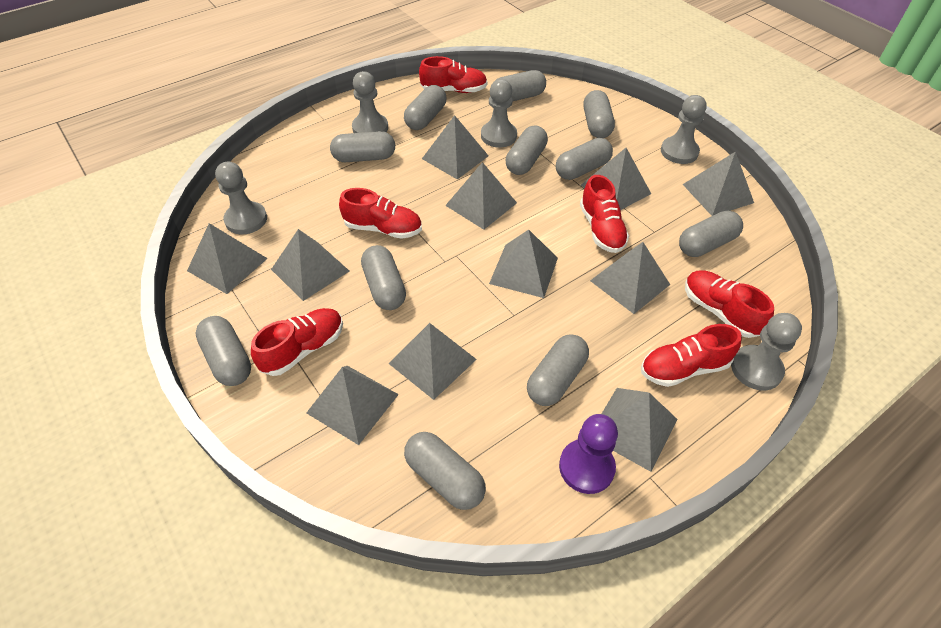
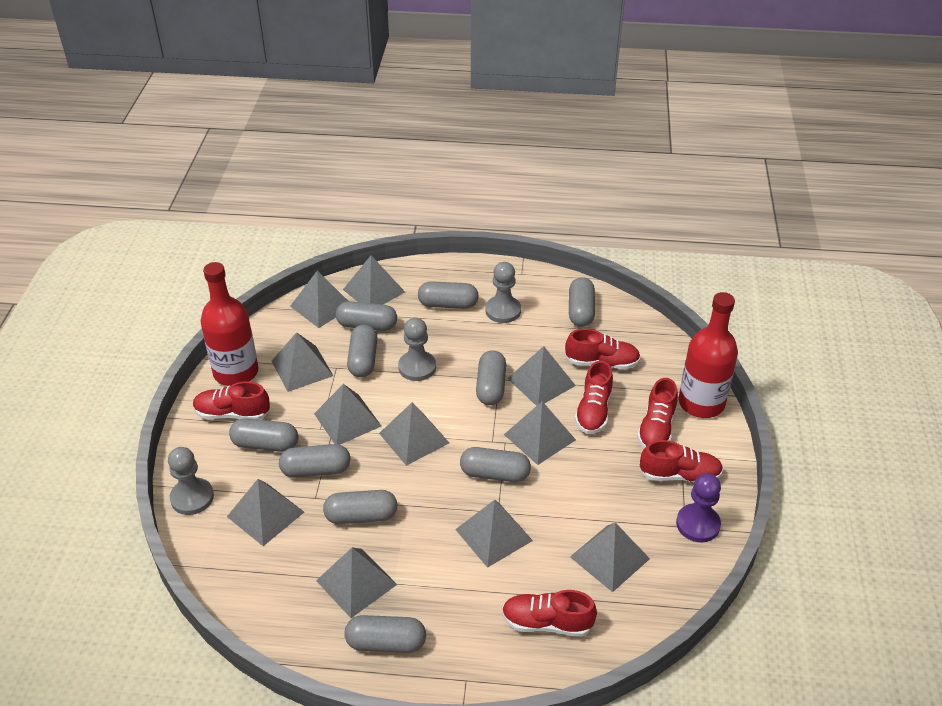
grey capsule: 11 -> 10
grey pawn: 5 -> 3
red bottle: 0 -> 2

